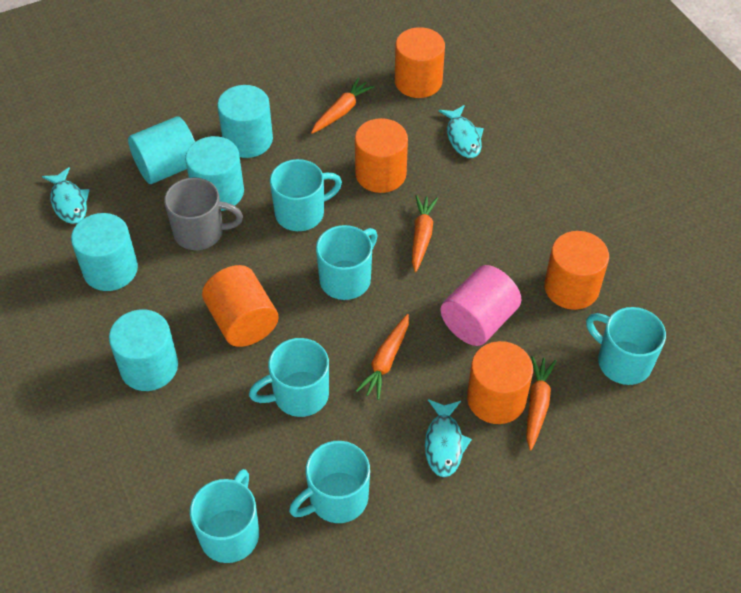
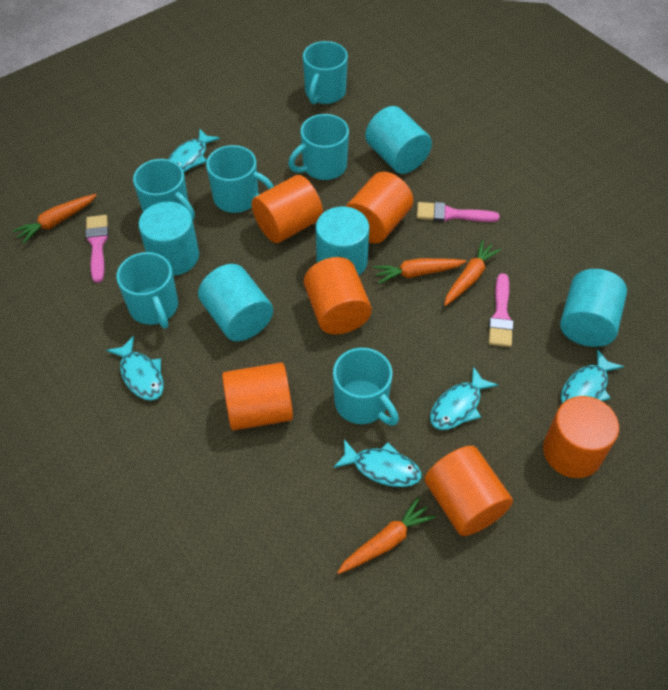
grey mug: 1 -> 0
orange cylinder: 5 -> 6
pink brush: 0 -> 3
pink cylinder: 1 -> 0
turquoise fish: 3 -> 5

